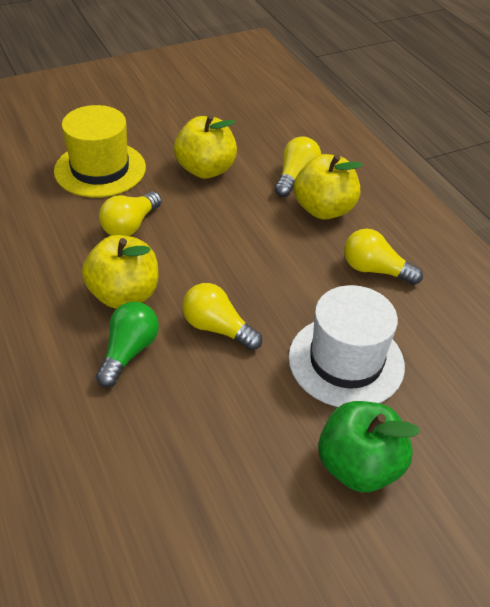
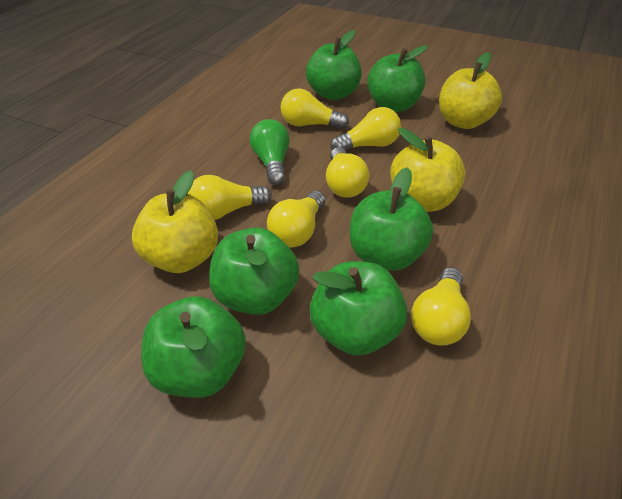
green apple: 1 -> 6
white hat: 1 -> 0
yellow hat: 1 -> 0
yellow light bulb: 4 -> 6

